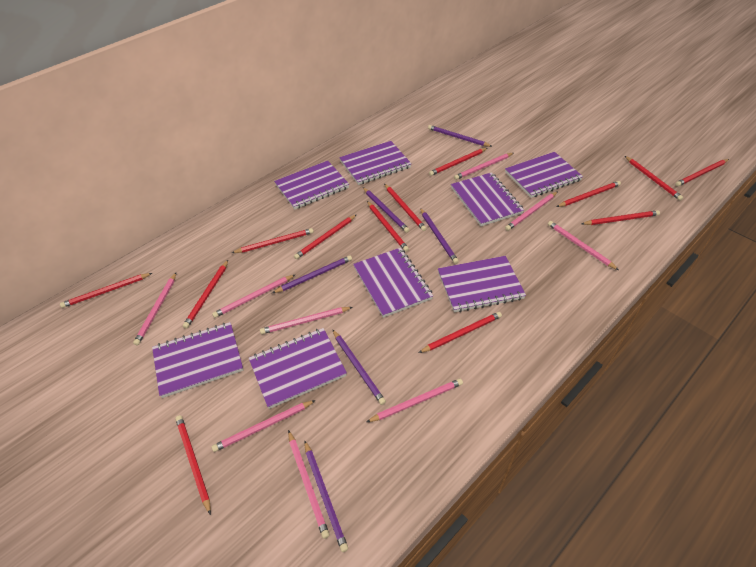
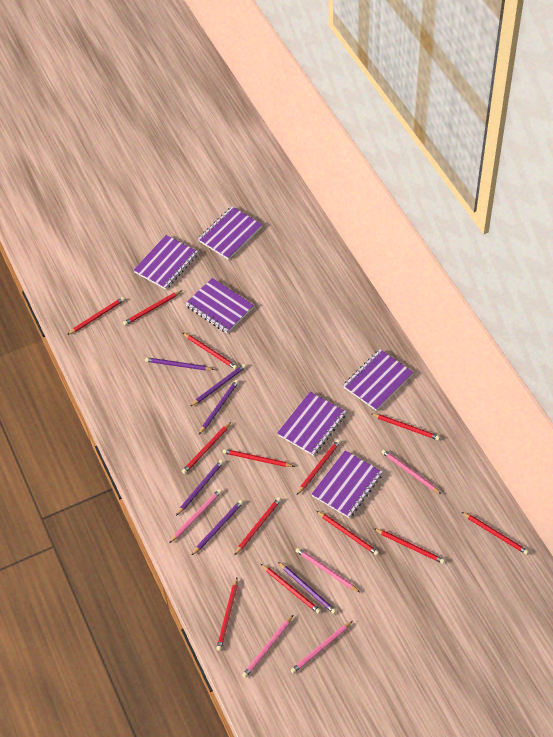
pink pencil: 9 -> 5
purple notebook: 8 -> 6

